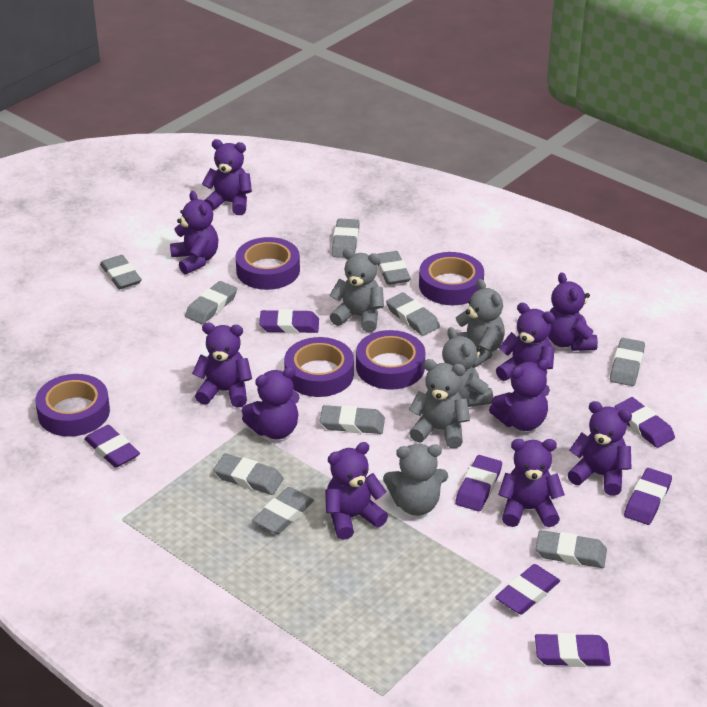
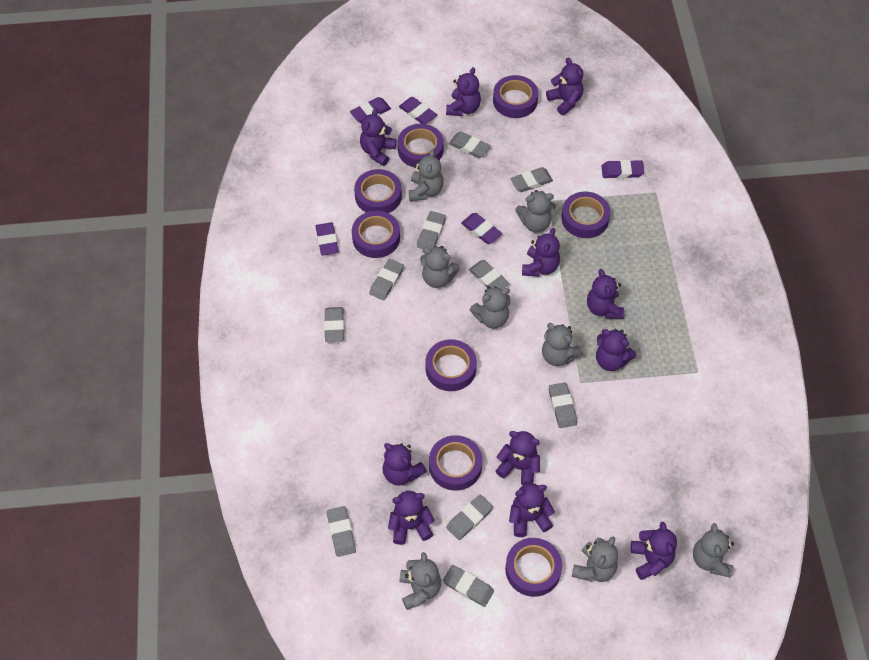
grey teddy bear: 5 -> 8
purple eraser: 7 -> 5
purple tape: 5 -> 8
purple teddy bear: 10 -> 11

